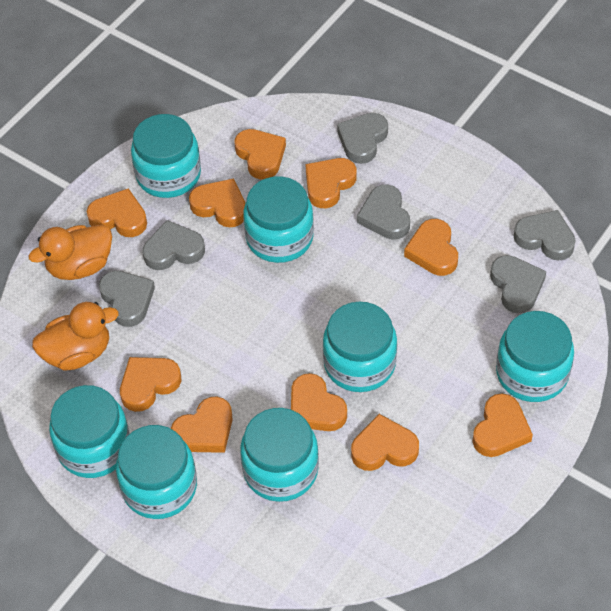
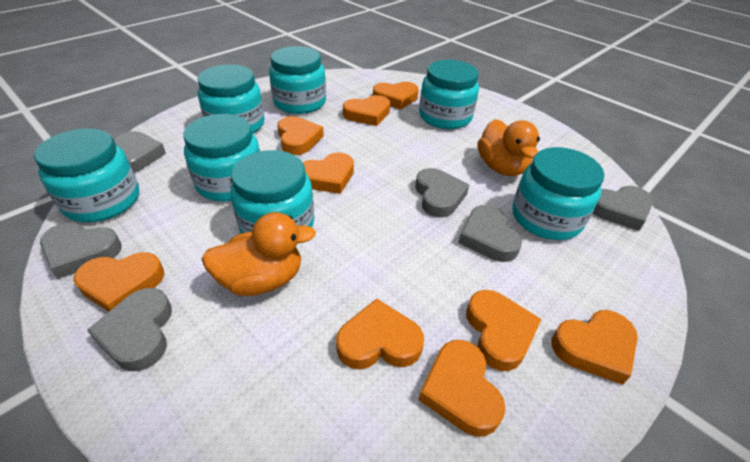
orange heart: 10 -> 9

